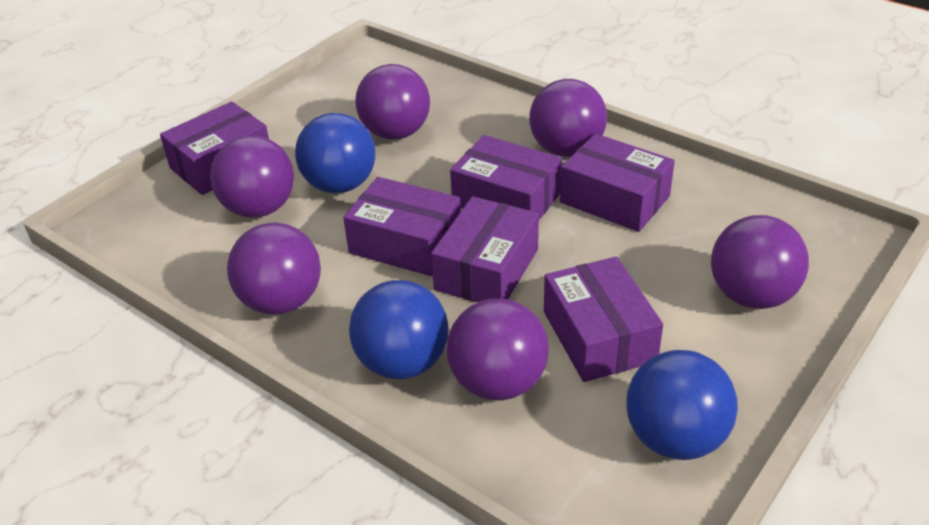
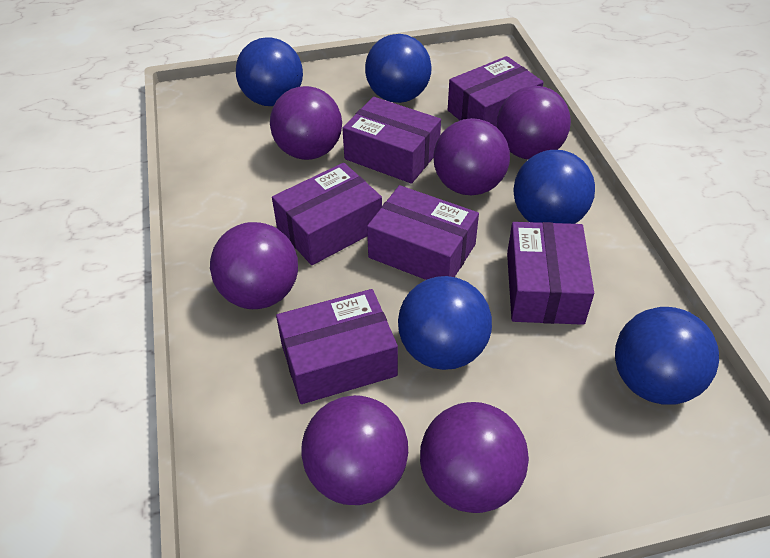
blue ball: 3 -> 5

